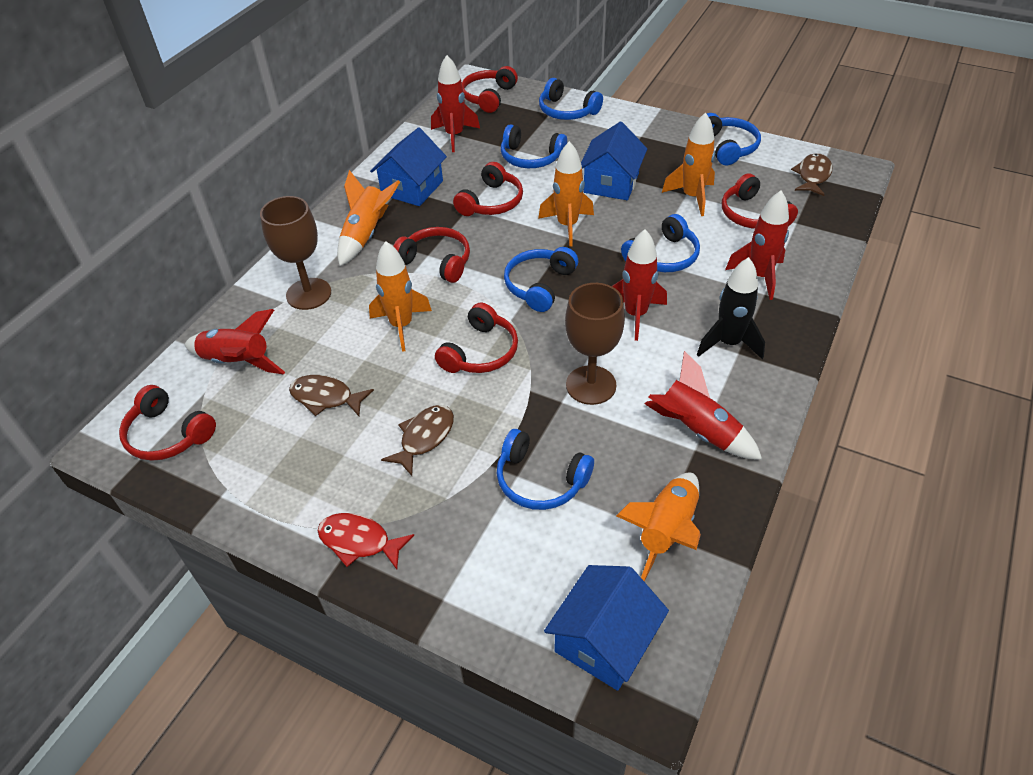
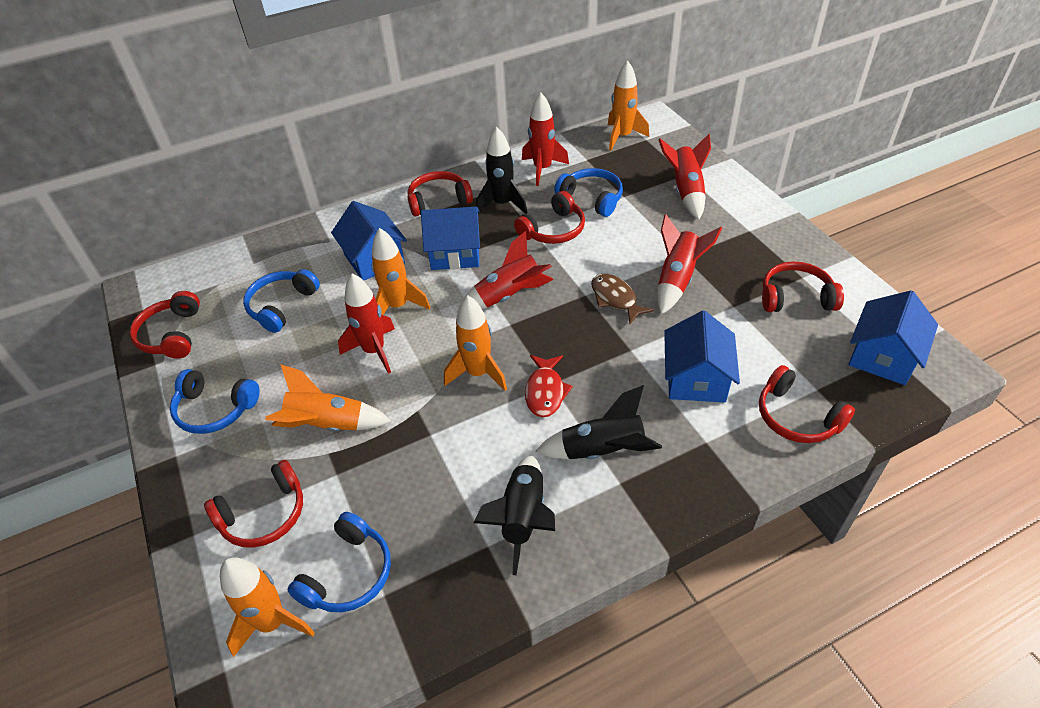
black rocket: 1 -> 3
blue headphones: 6 -> 4
blue house: 3 -> 4
brown fish: 3 -> 1
brown goblet: 2 -> 0

